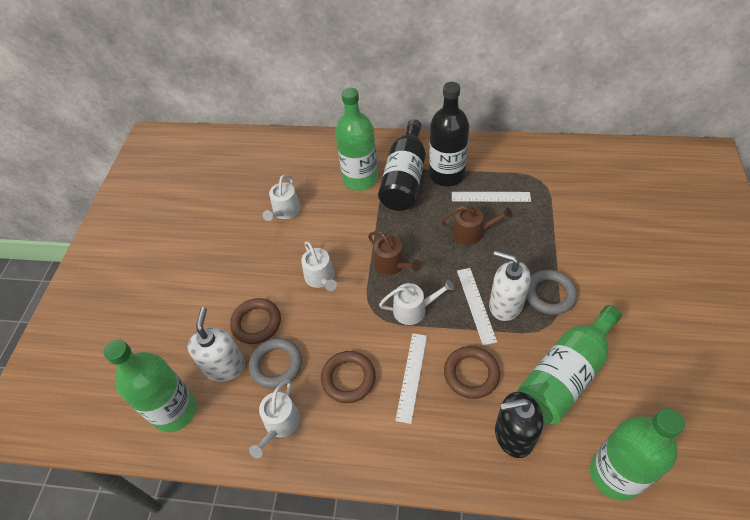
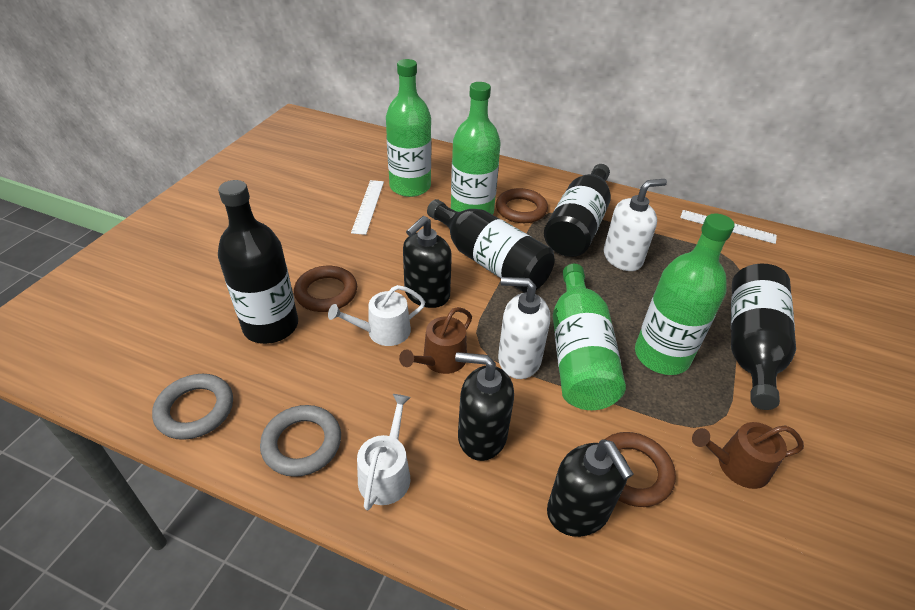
black bottle: 2 -> 4
black soap dispenser: 1 -> 3
white ruler: 3 -> 2
white watering can: 4 -> 2

